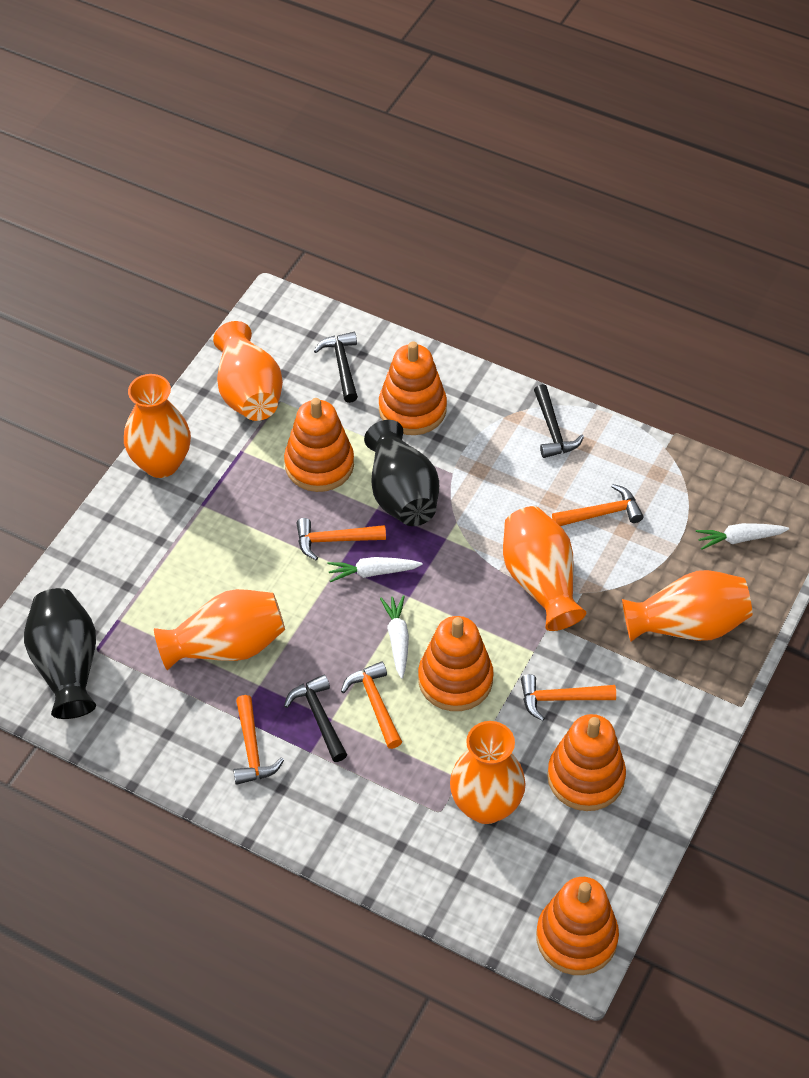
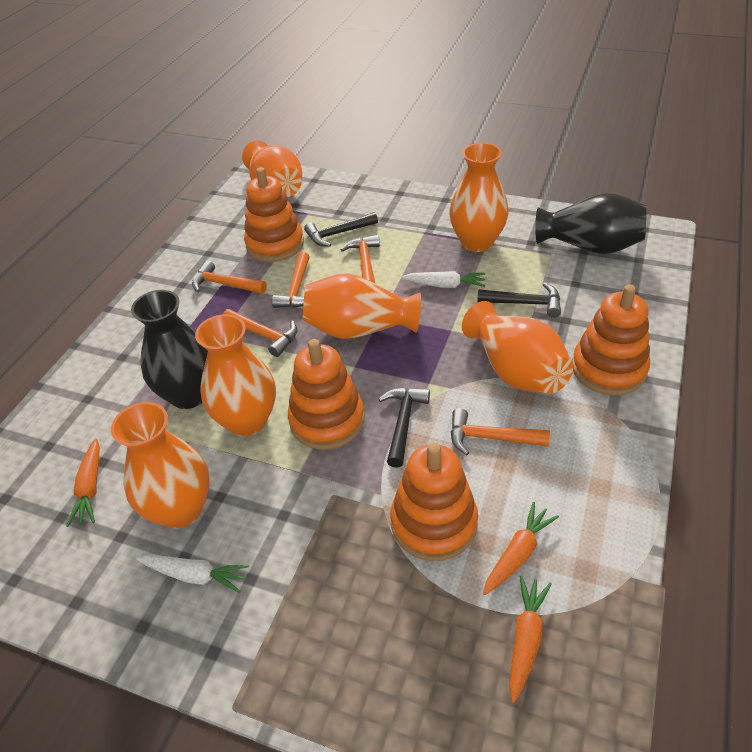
orange carrot: 0 -> 3
orange stacking toy: 5 -> 4
white carrot: 3 -> 2

